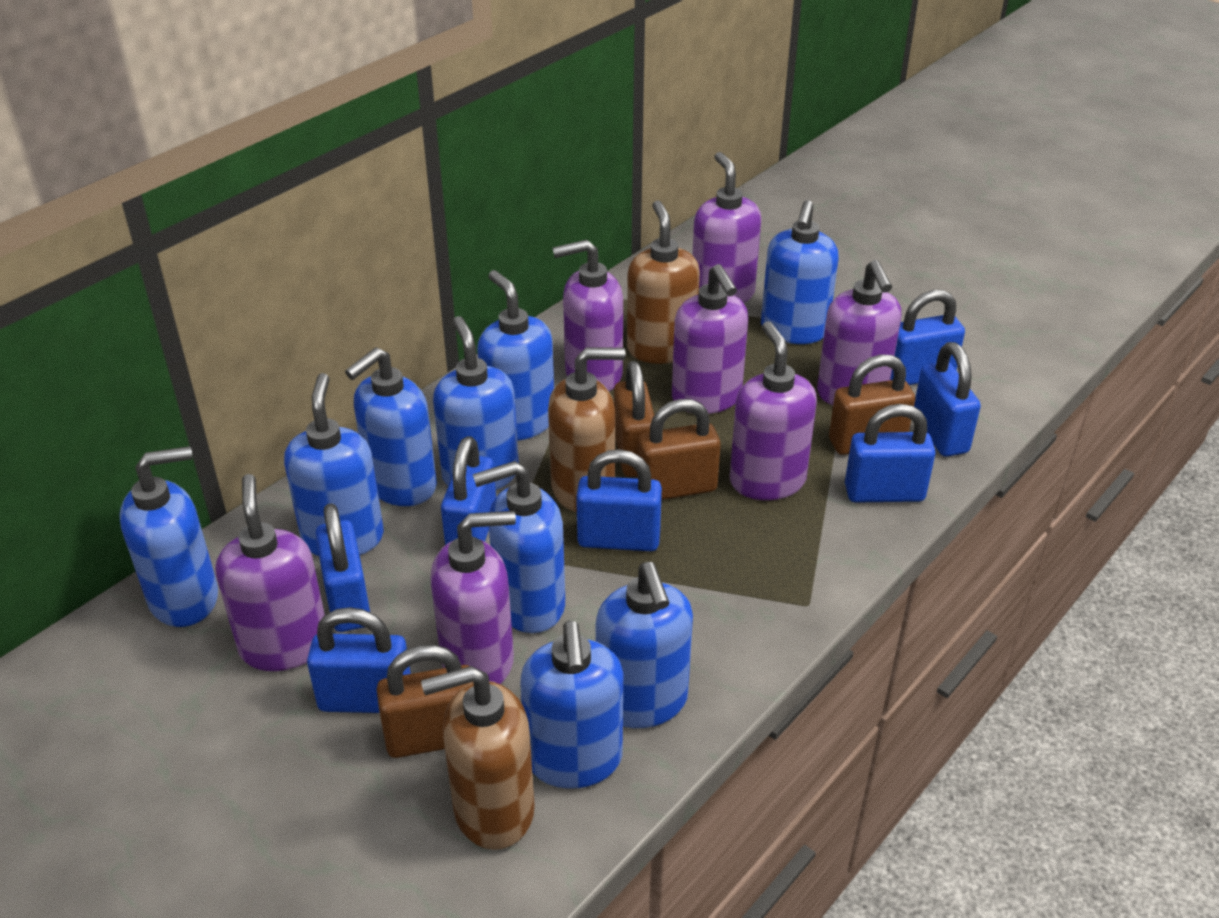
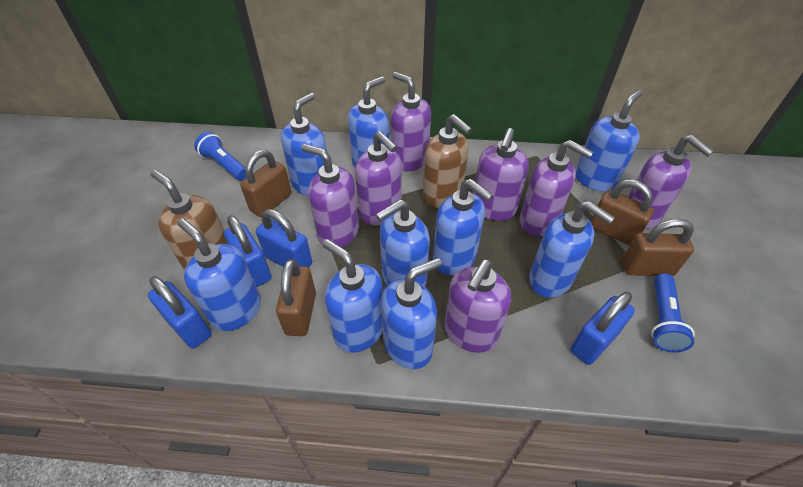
blue flashlight: 0 -> 2
blue padlock: 7 -> 4
brown soap dispenser: 3 -> 2

